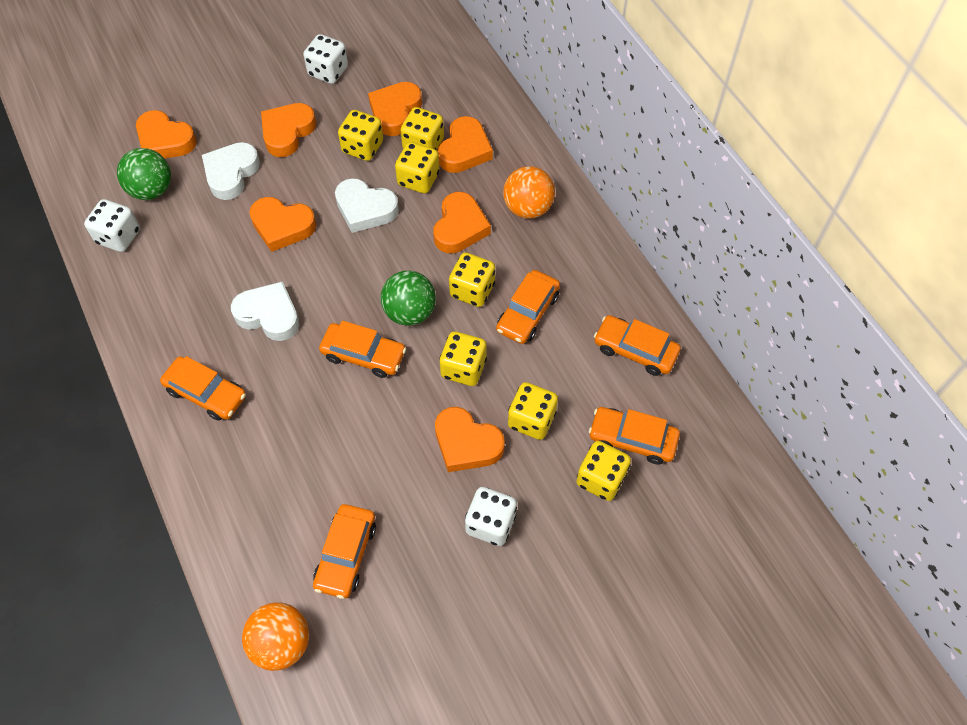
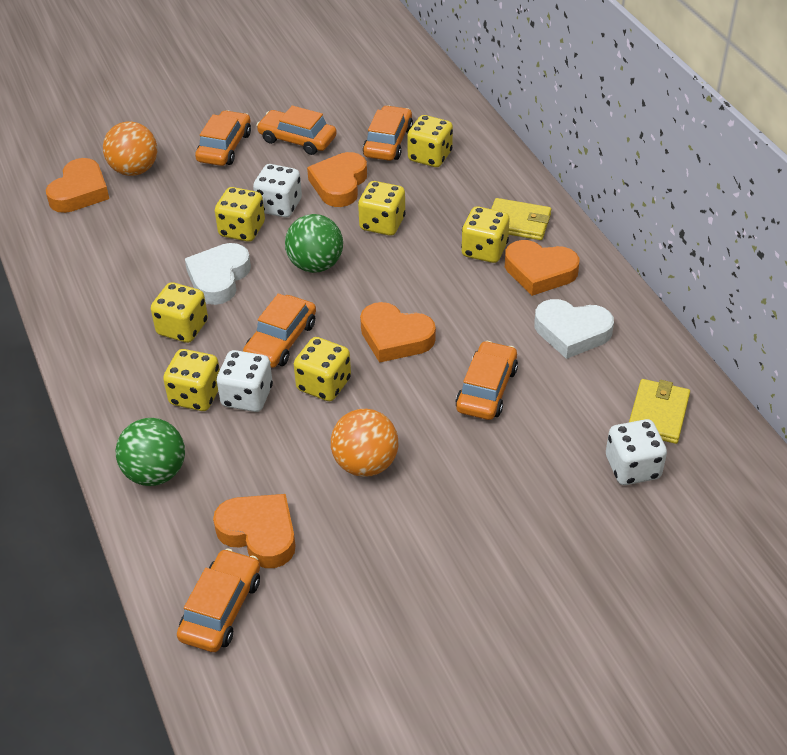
orange heart: 7 -> 5
white heart: 3 -> 2
yellow wallet: 0 -> 2

